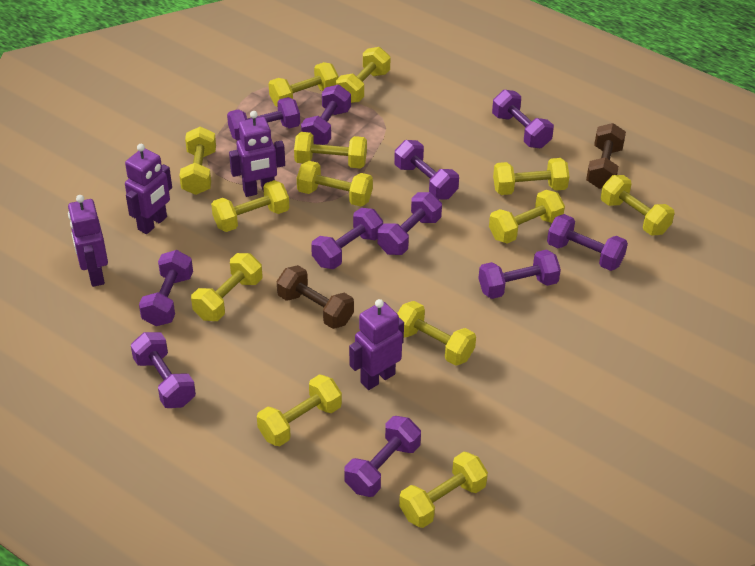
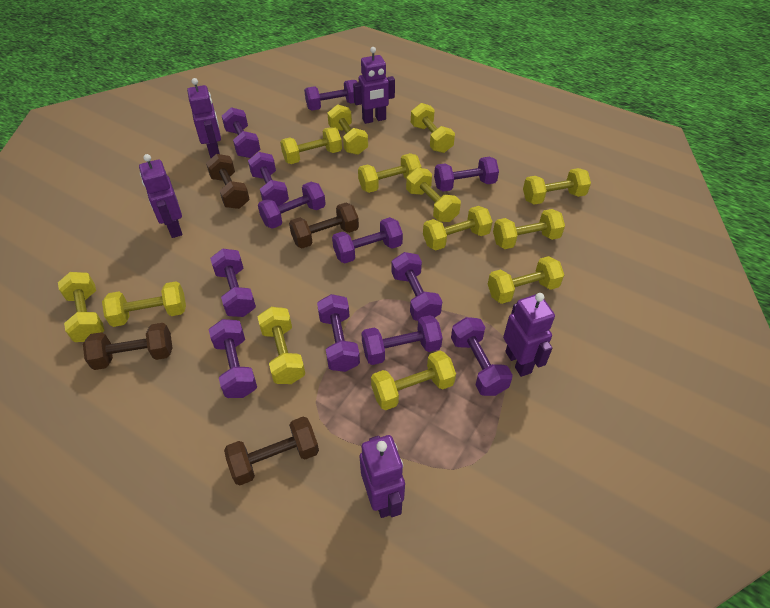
brown dumbbell: 2 -> 4
purple dumbbell: 11 -> 12
purple robot: 4 -> 5

